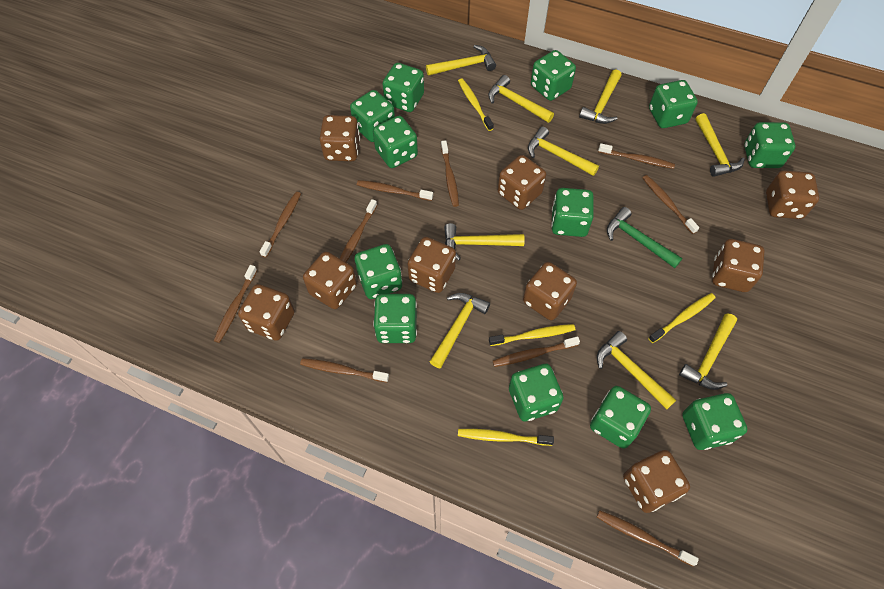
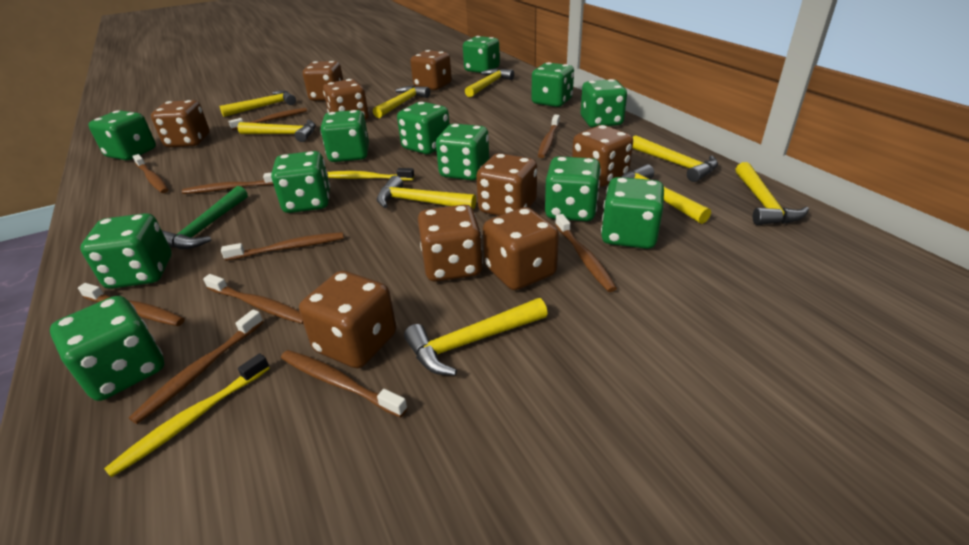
yellow toothbrush: 4 -> 2

